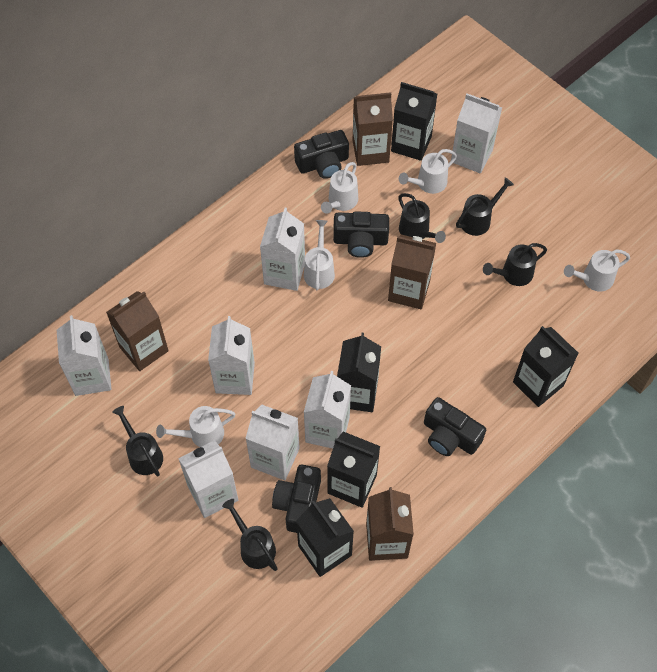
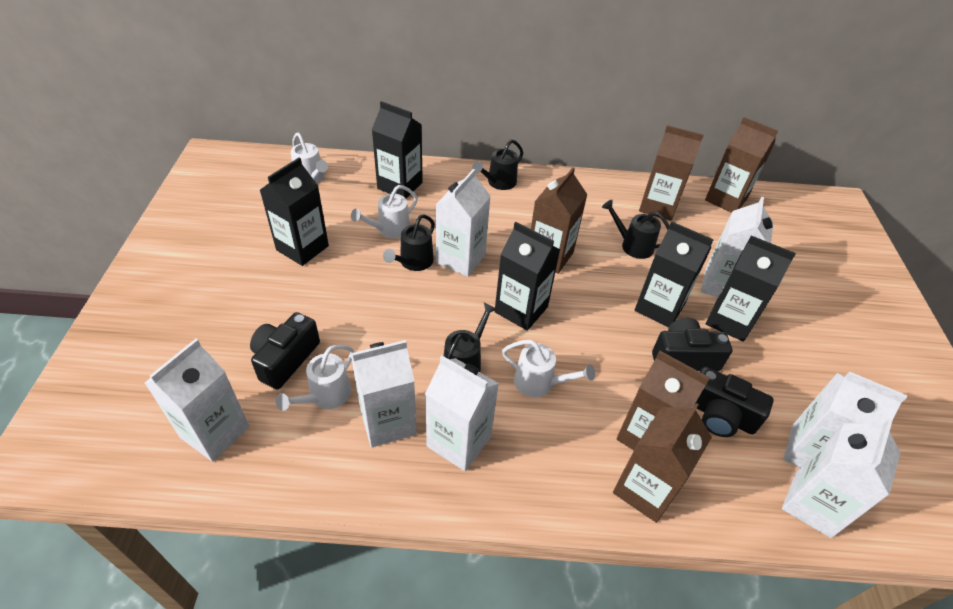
black camera: 4 -> 3
black watering can: 5 -> 4
brown carton: 4 -> 5
white watering can: 5 -> 4

